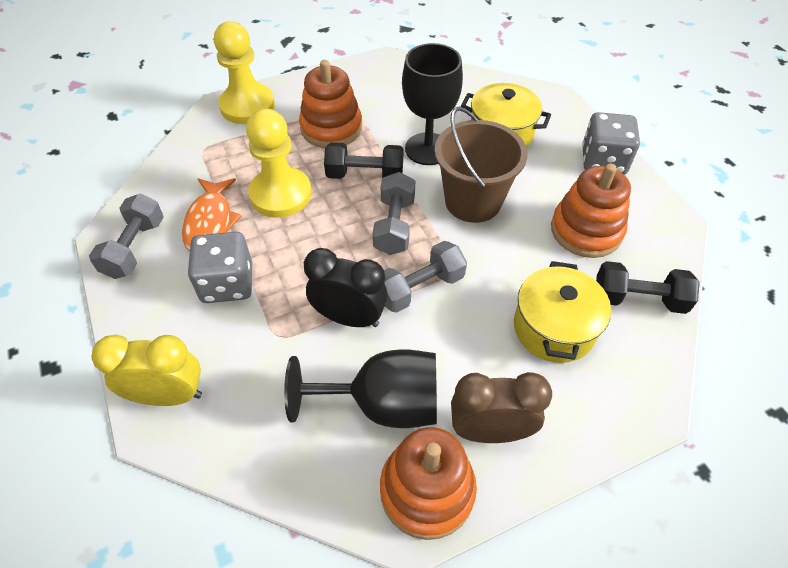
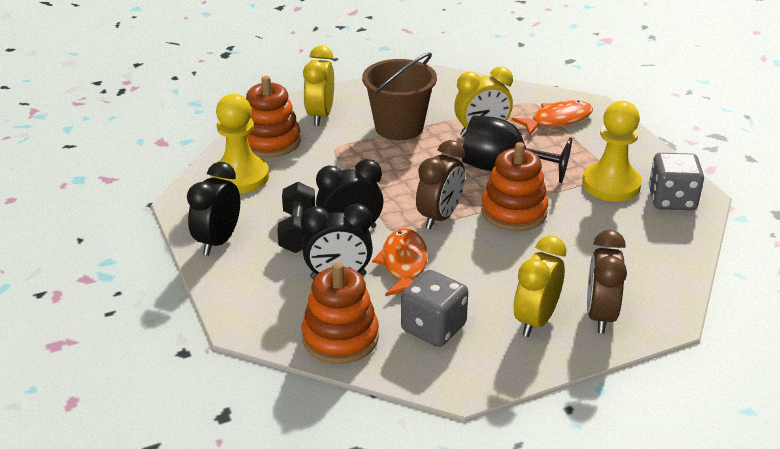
black clock: 1 -> 3
black dumbbell: 2 -> 1
black goblet: 2 -> 1
brown clock: 1 -> 2
grey dumbbell: 3 -> 0
orange fish: 1 -> 2
yellow clock: 1 -> 3
yellow pot: 2 -> 0

